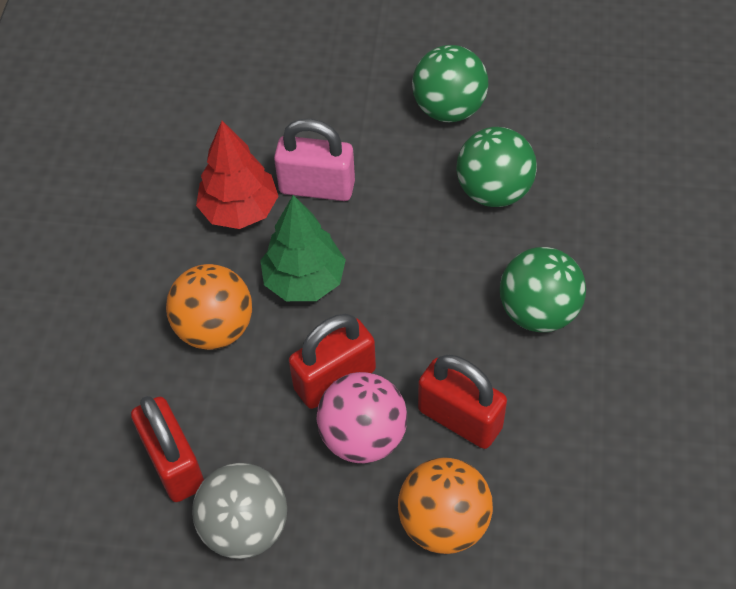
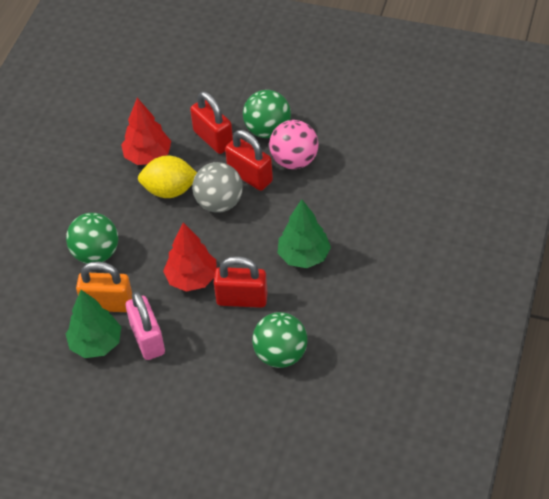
green tree: 1 -> 2
orange ball: 2 -> 0
orange padlock: 0 -> 1
red tree: 1 -> 2
yellow lemon: 0 -> 1

